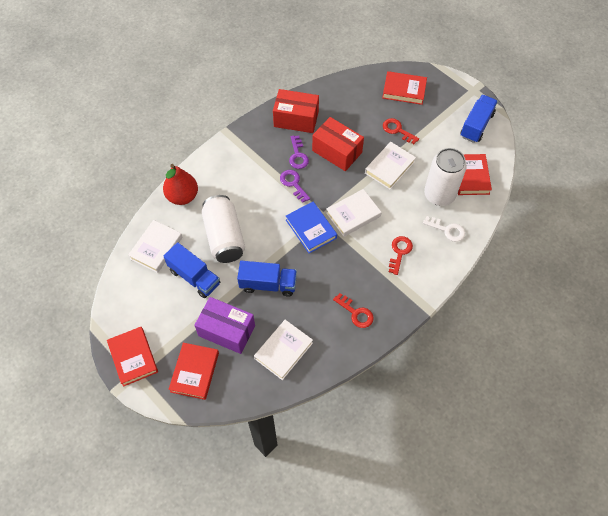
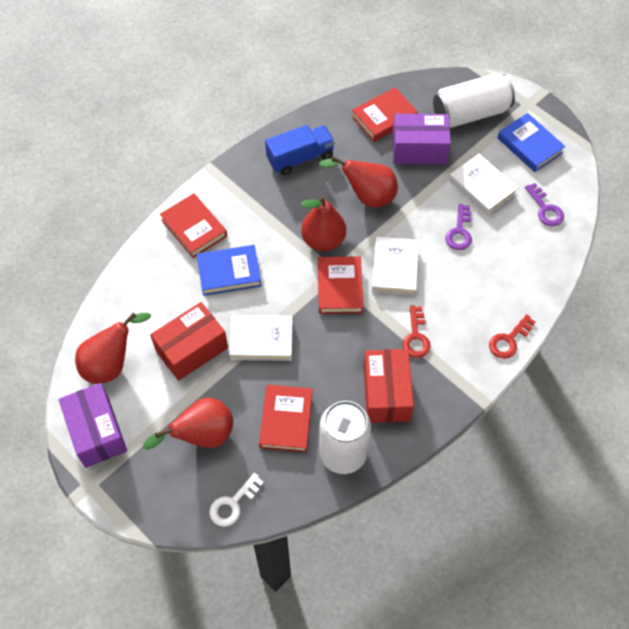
blue book: 1 -> 2
blue truck: 3 -> 1
purple box: 1 -> 2
red key: 3 -> 2
red pear: 1 -> 4
white book: 4 -> 3

